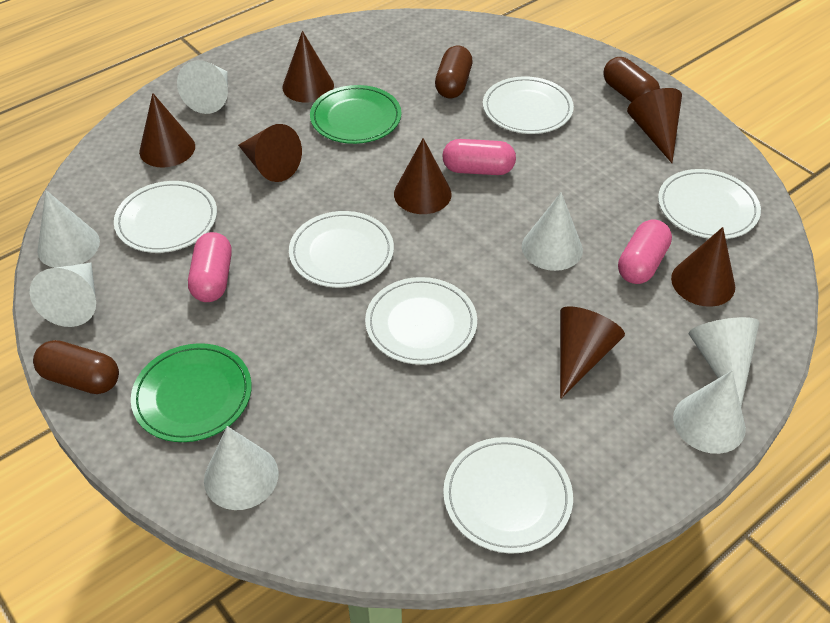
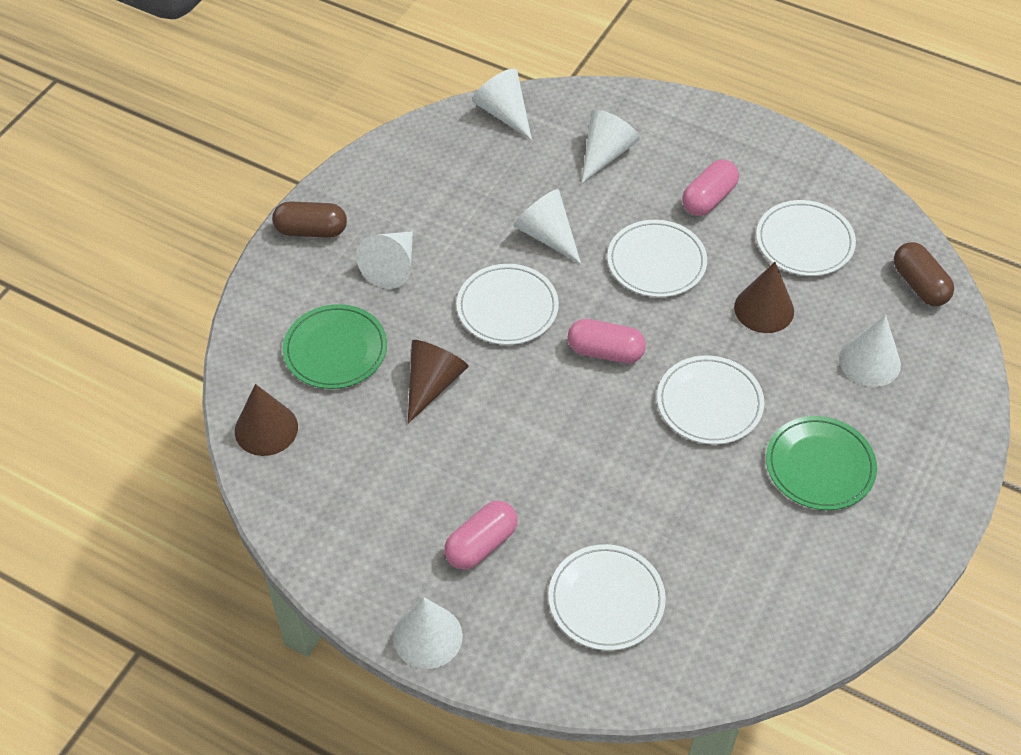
brown capsule: 3 -> 2
brown cone: 7 -> 3
white cone: 7 -> 6
white plate: 6 -> 5

